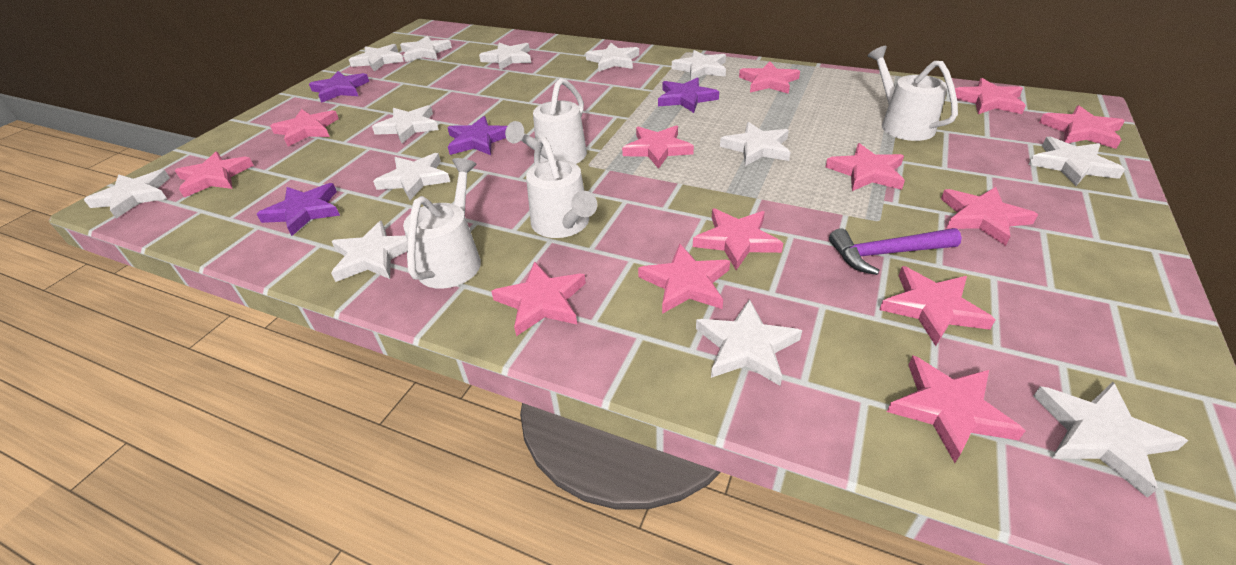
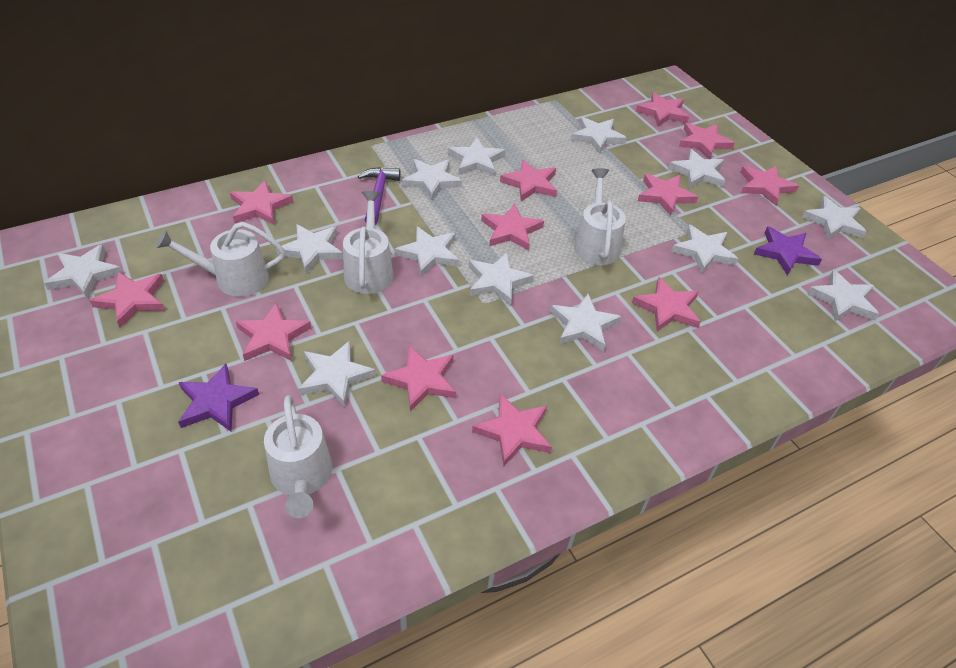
pink star: 13 -> 12
purple star: 4 -> 2

